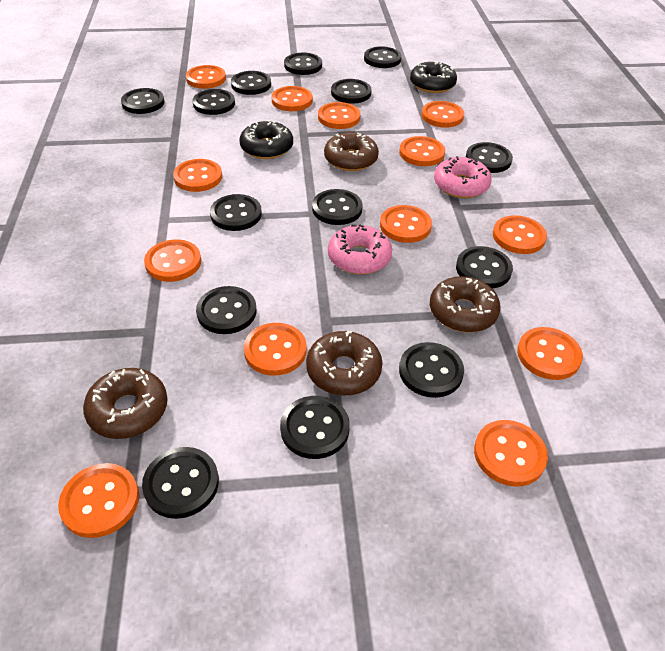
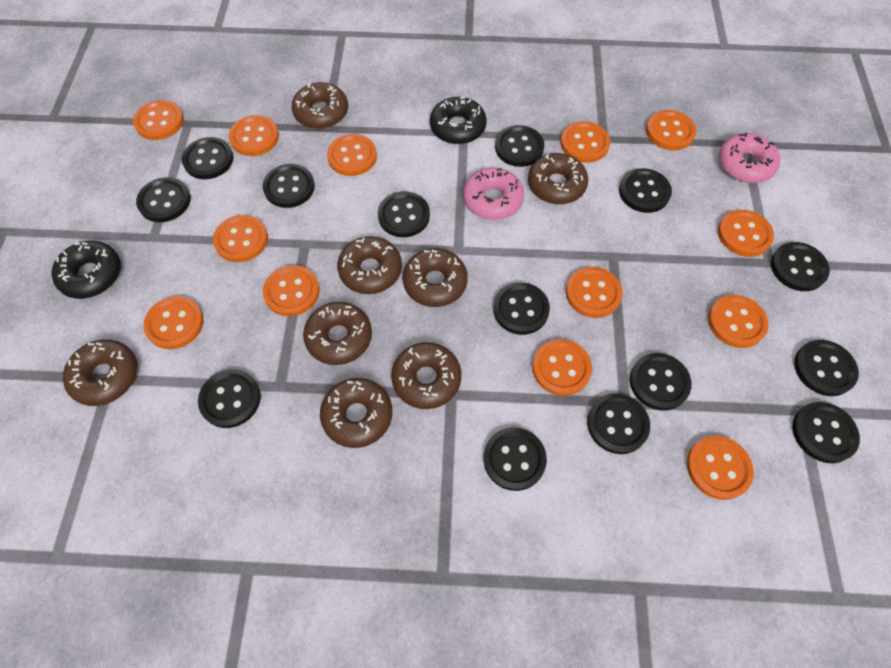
brown donut: 4 -> 8

